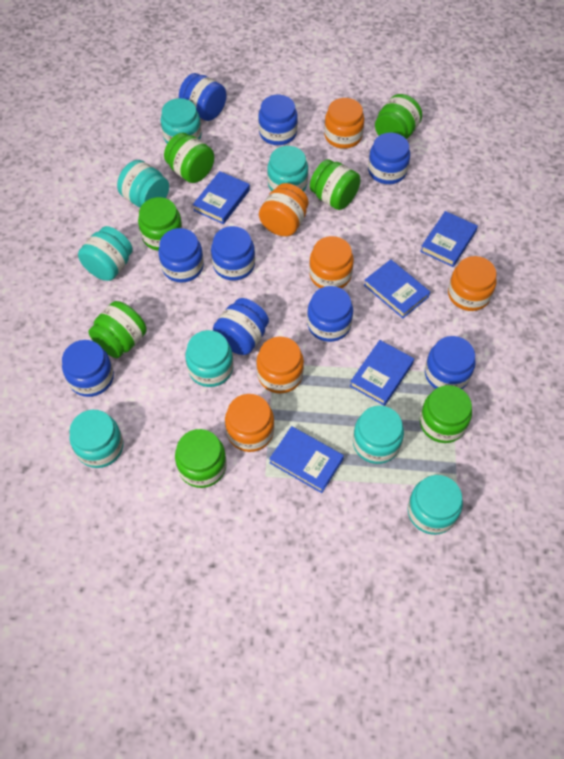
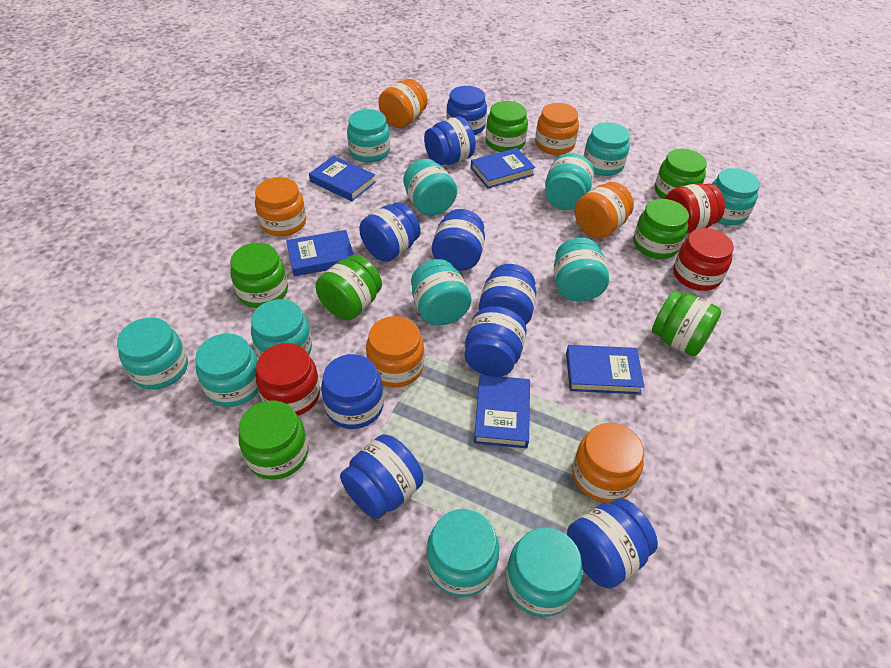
red jar: 0 -> 3
turquoise jar: 8 -> 12

